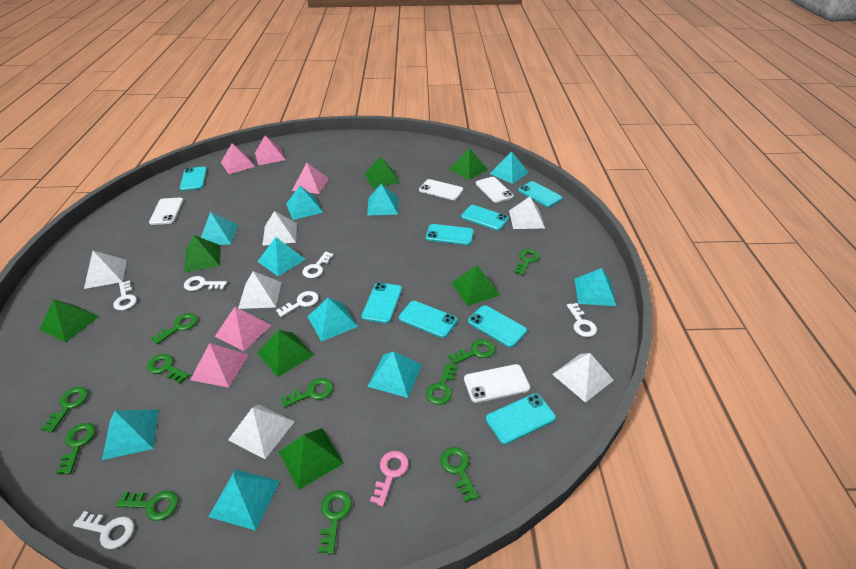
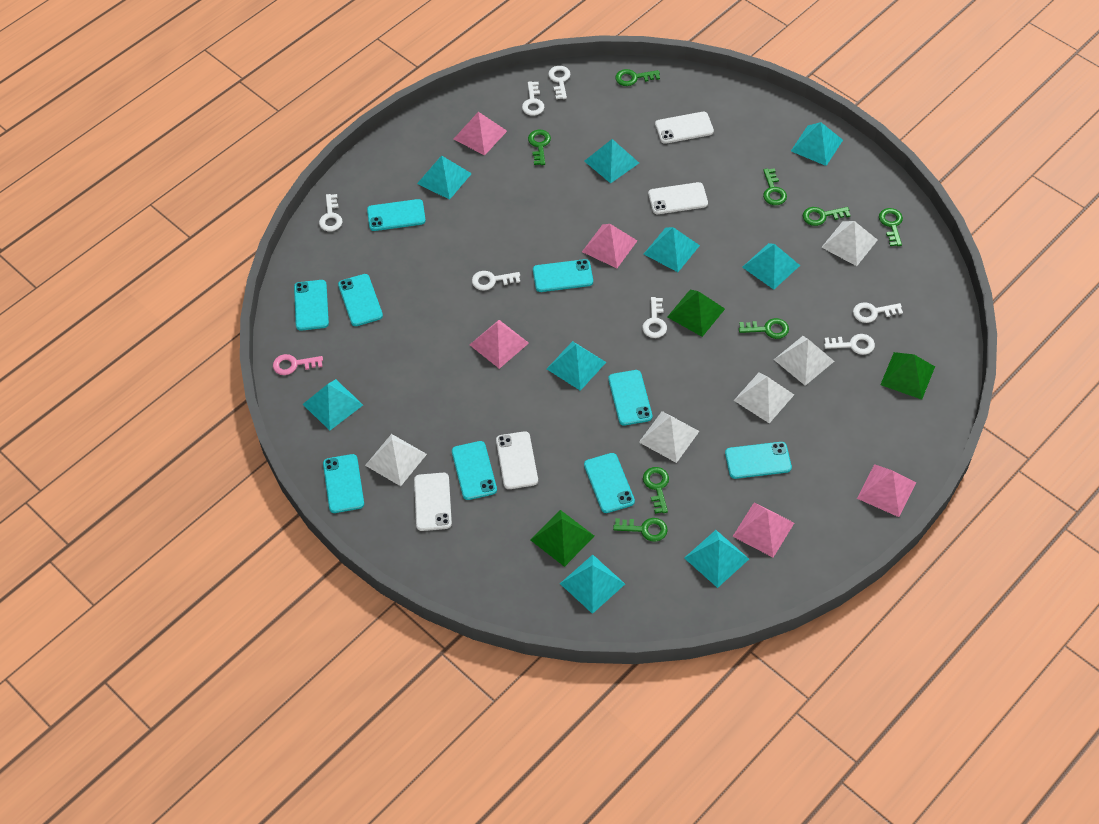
green key: 11 -> 8
green pyramid: 7 -> 3
turquoise phone: 8 -> 9
turquoise pyramid: 10 -> 9
white key: 6 -> 7
white pyramid: 6 -> 5

